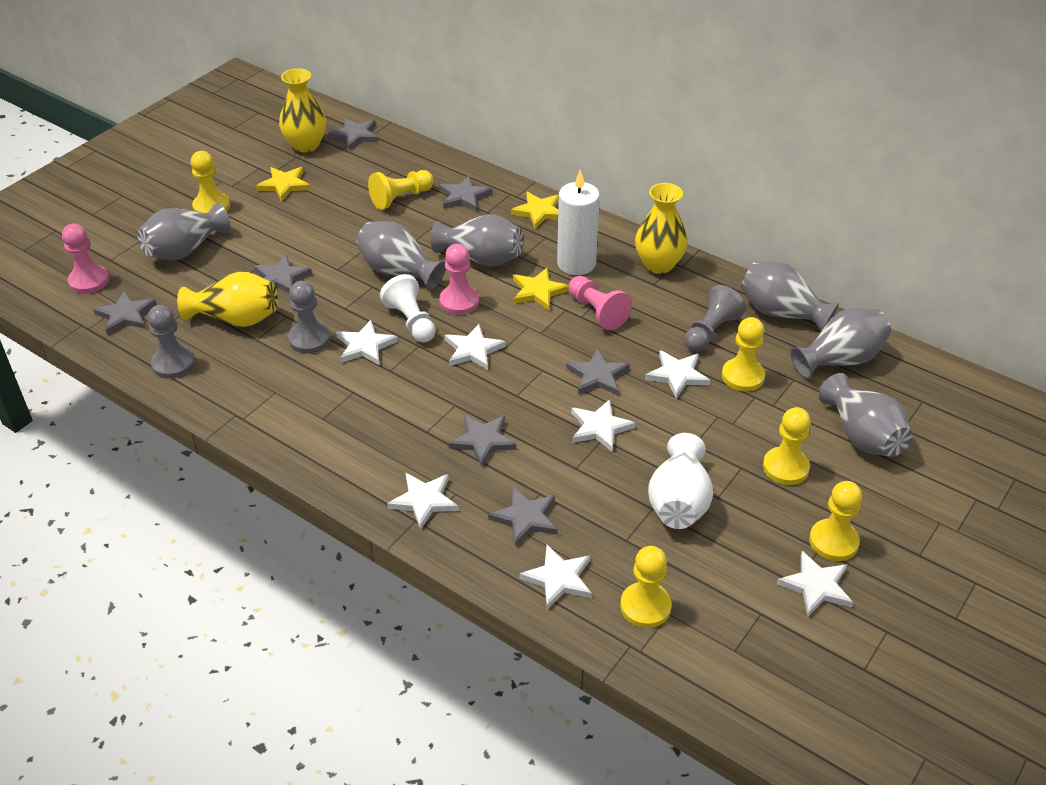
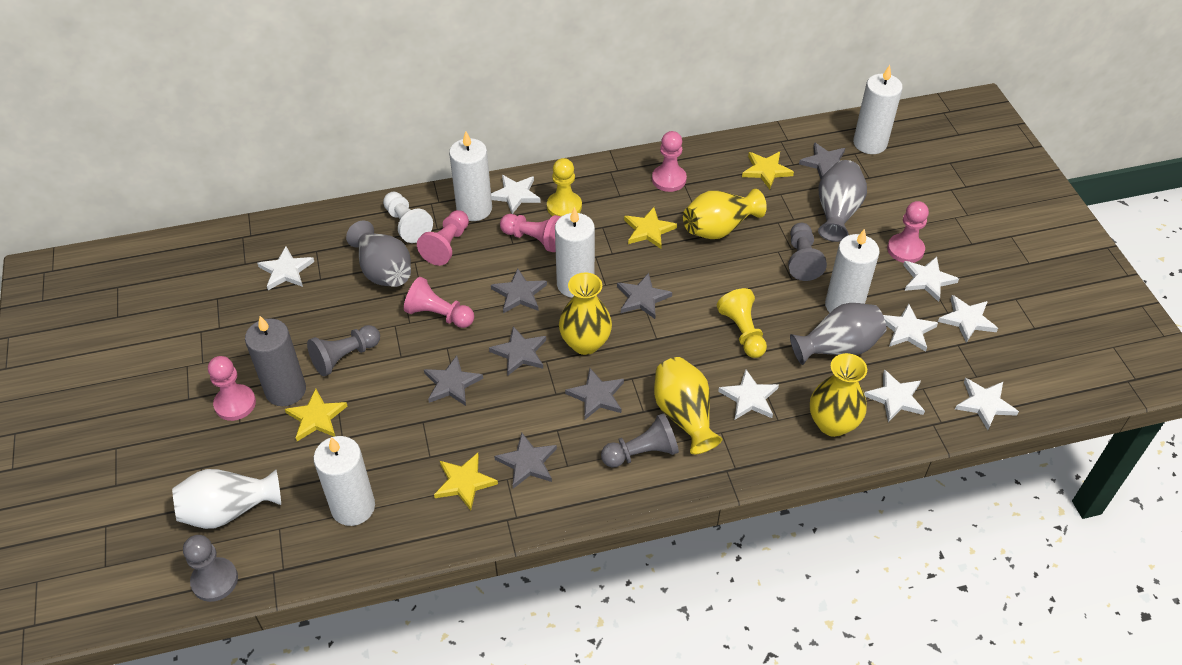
grey candle: 0 -> 1
grey pawn: 3 -> 4
grey vase: 6 -> 3
pink pawn: 3 -> 6
white candle: 1 -> 5
white star: 7 -> 8
yellow pawn: 6 -> 2
yellow star: 3 -> 4
yellow vase: 3 -> 4

